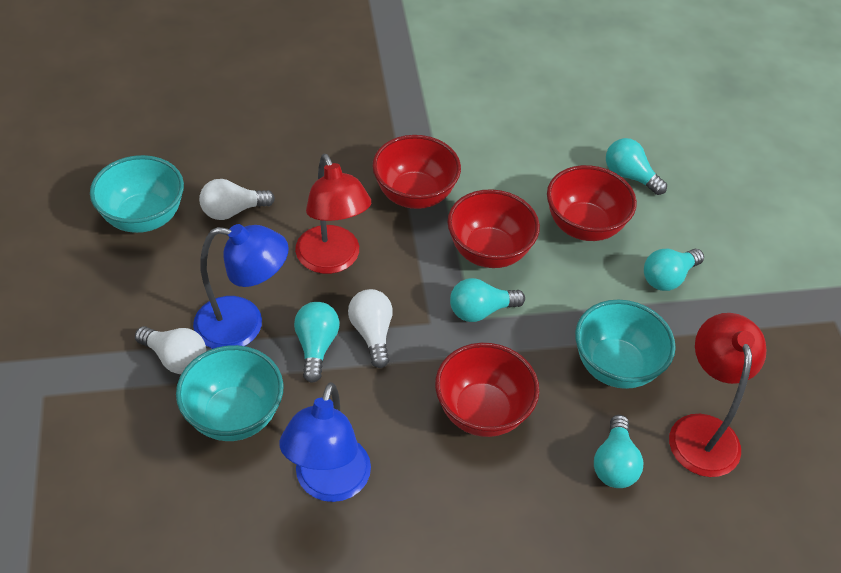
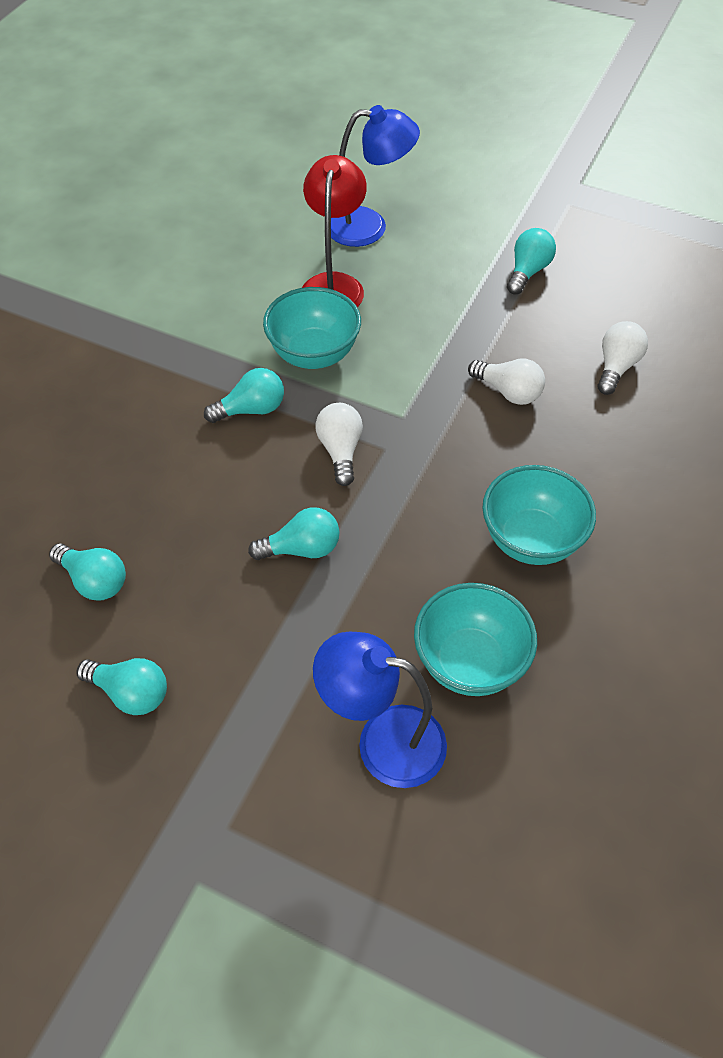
red bowl: 4 -> 0
red lamp: 2 -> 1

